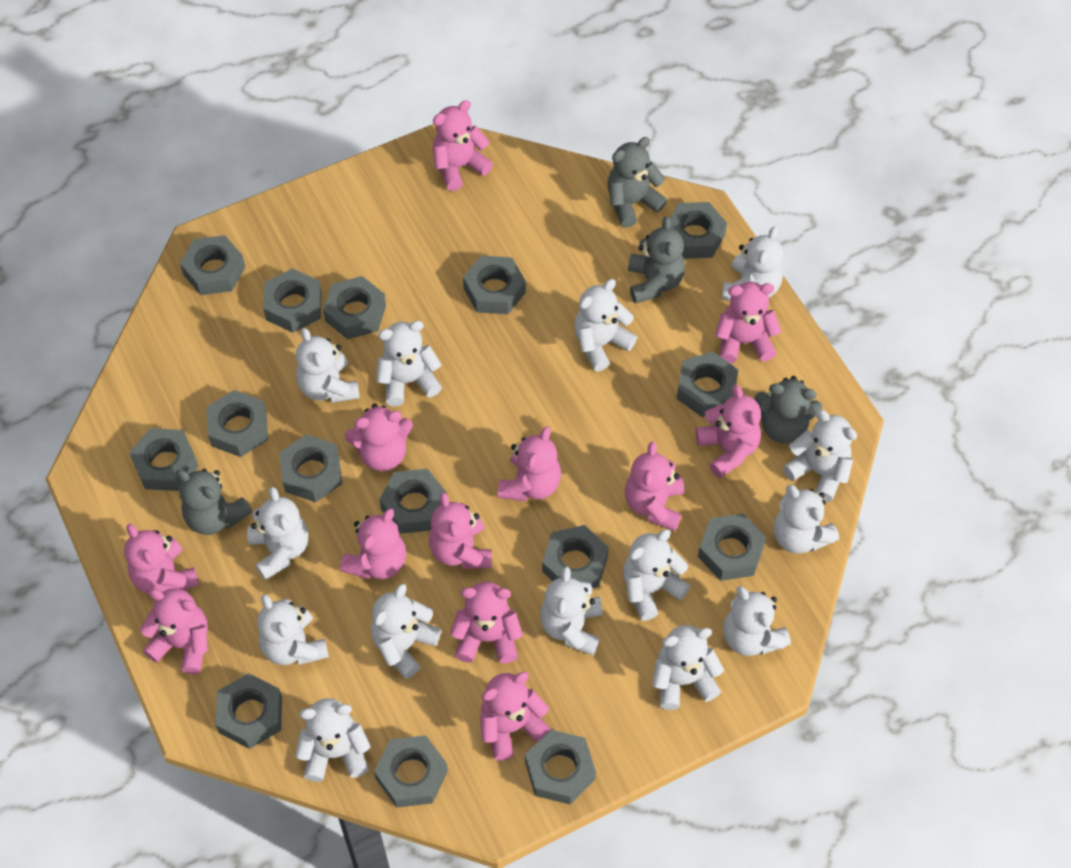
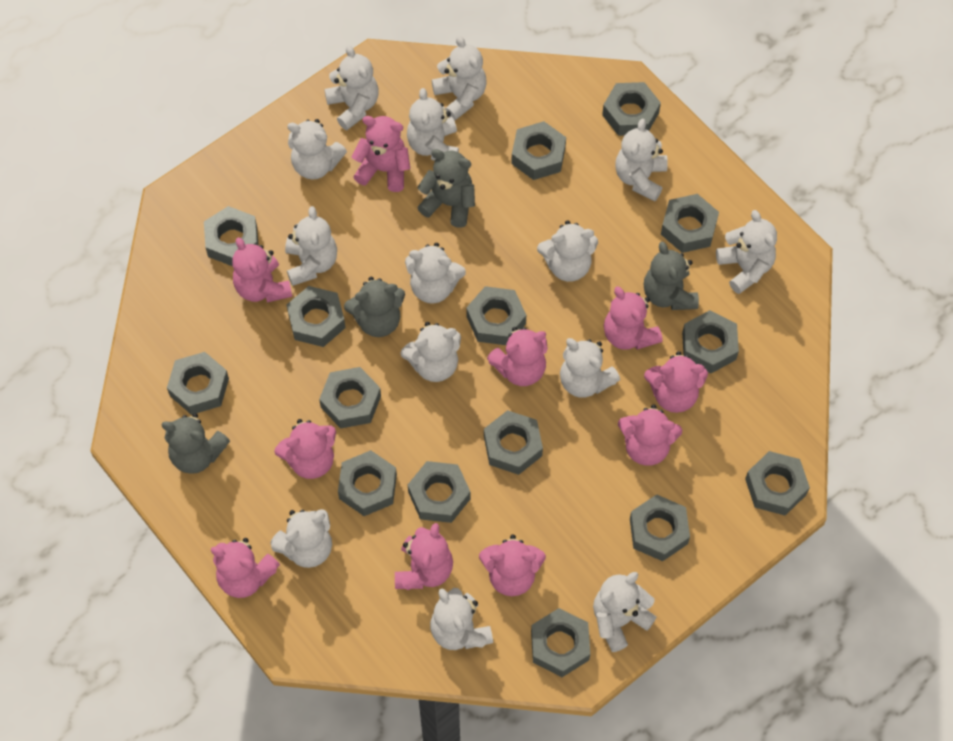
pink teddy bear: 12 -> 10

